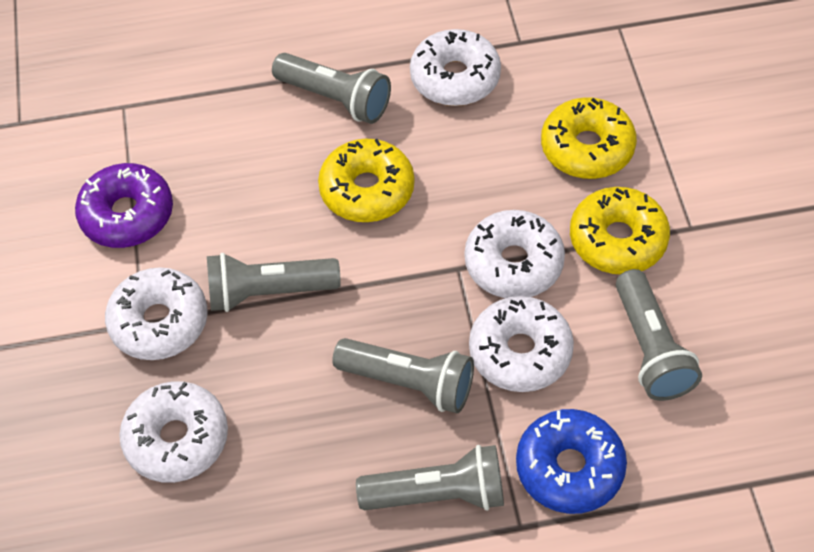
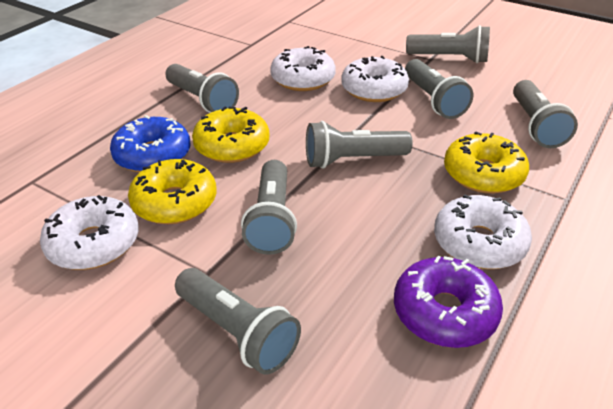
grey flashlight: 5 -> 7
white donut: 5 -> 4

